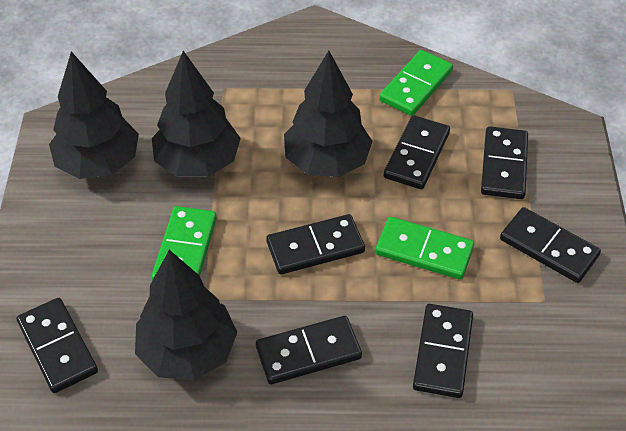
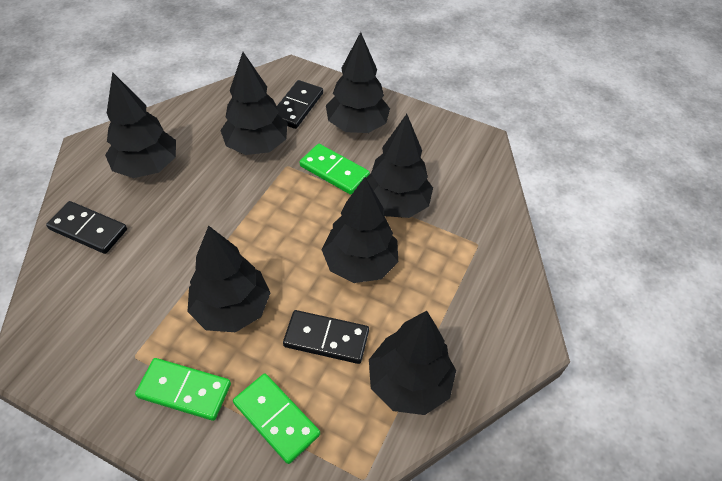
black domino: 7 -> 3
black tree: 4 -> 7

